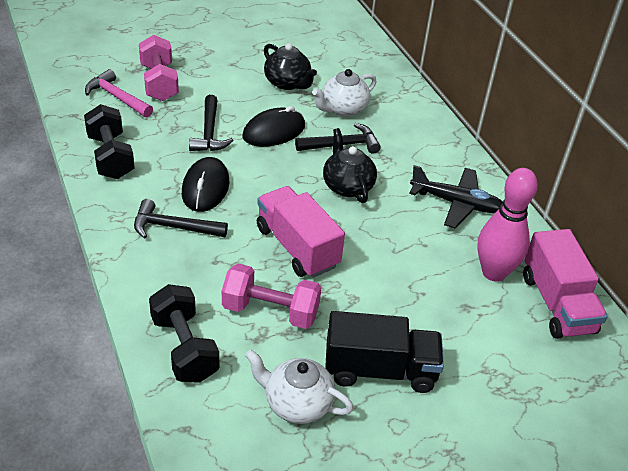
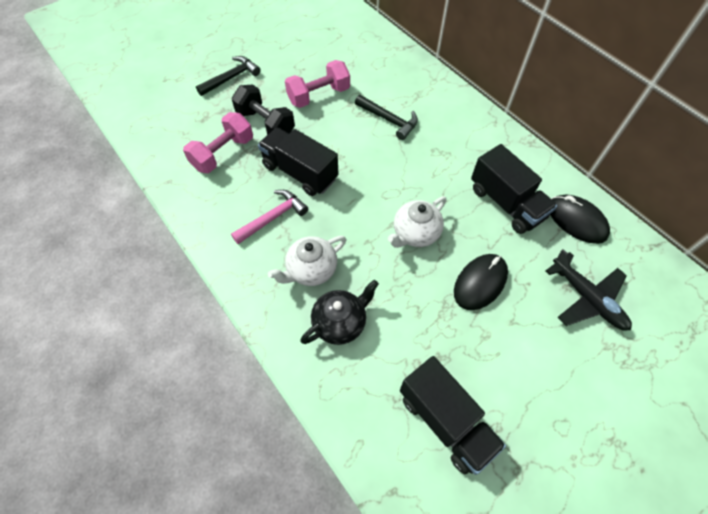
black dumbbell: 2 -> 1
black hammer: 3 -> 2
black teapot: 2 -> 1
black truck: 1 -> 3
pink bowling pin: 1 -> 0
pink truck: 2 -> 0

